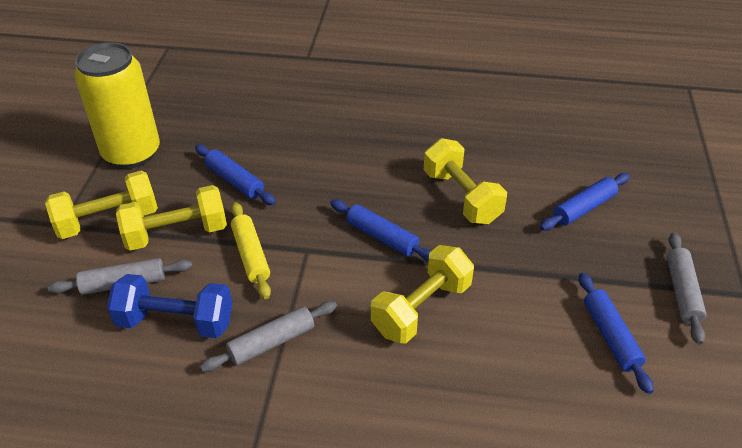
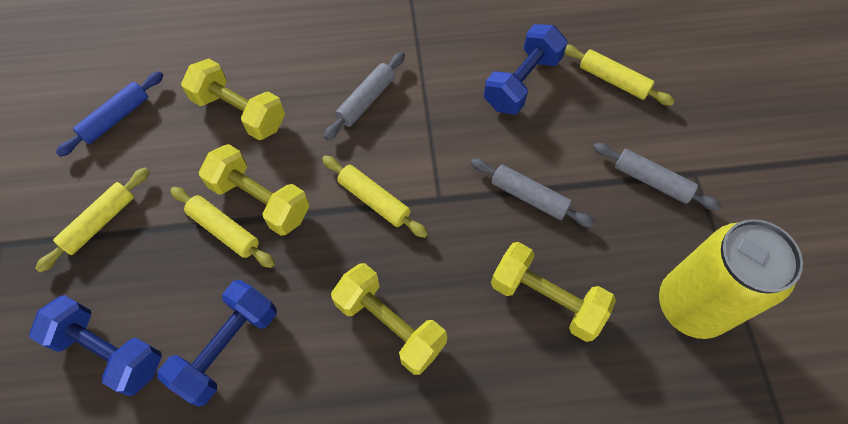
blue dumbbell: 1 -> 3
blue rolling pin: 4 -> 1
yellow rolling pin: 1 -> 4

